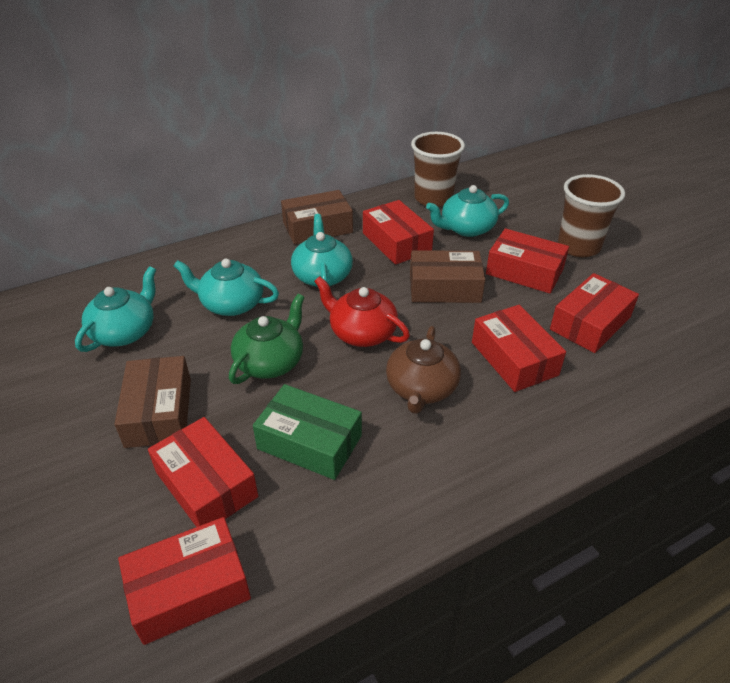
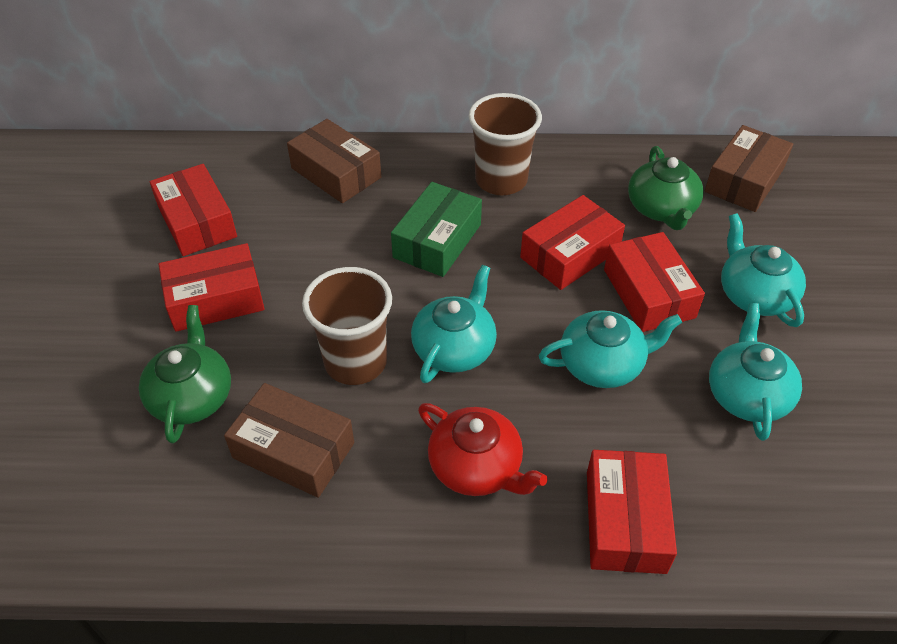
brown teapot: 1 -> 0
green teapot: 1 -> 2
red box: 6 -> 5

